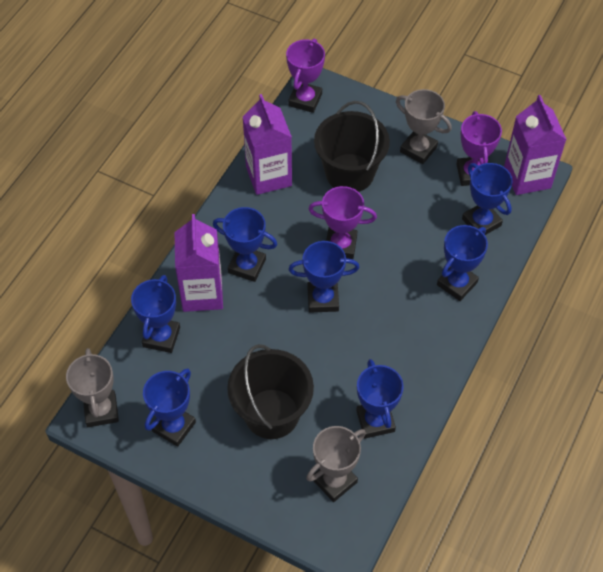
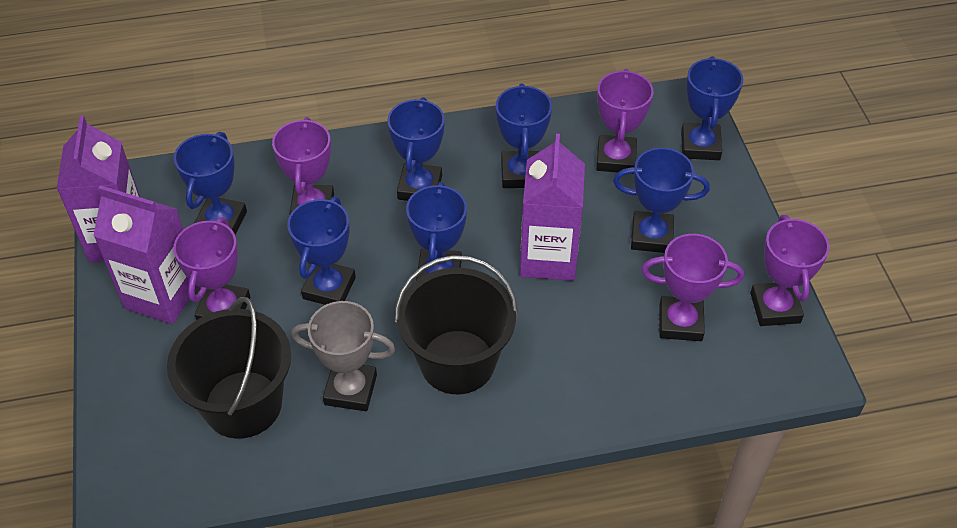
grey trophy: 3 -> 1
purple trophy: 3 -> 5

